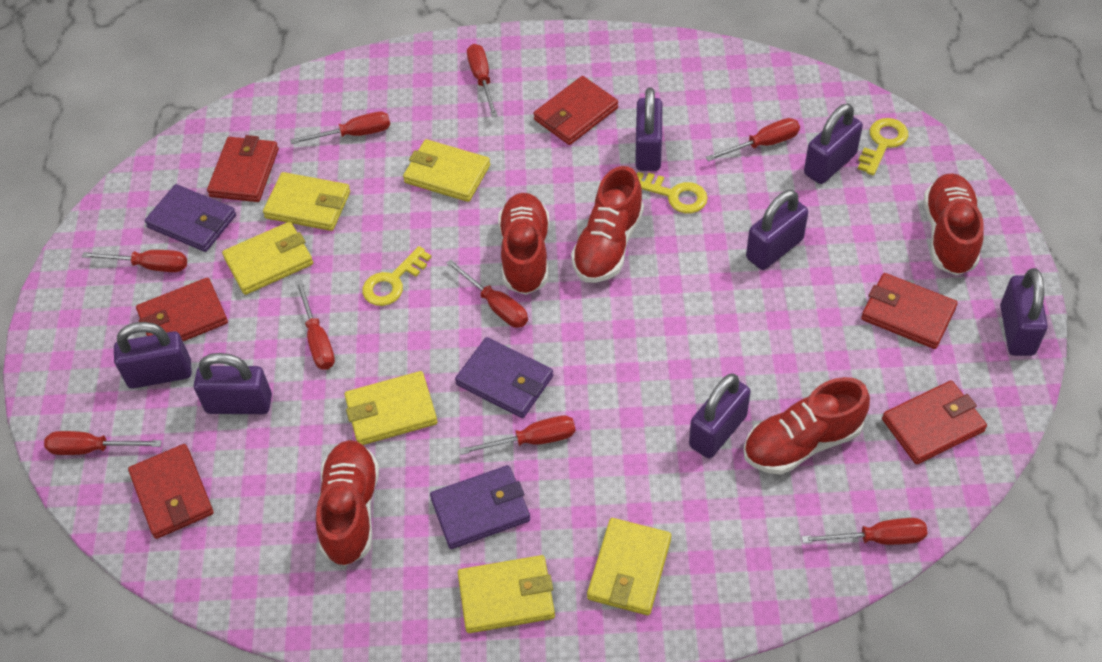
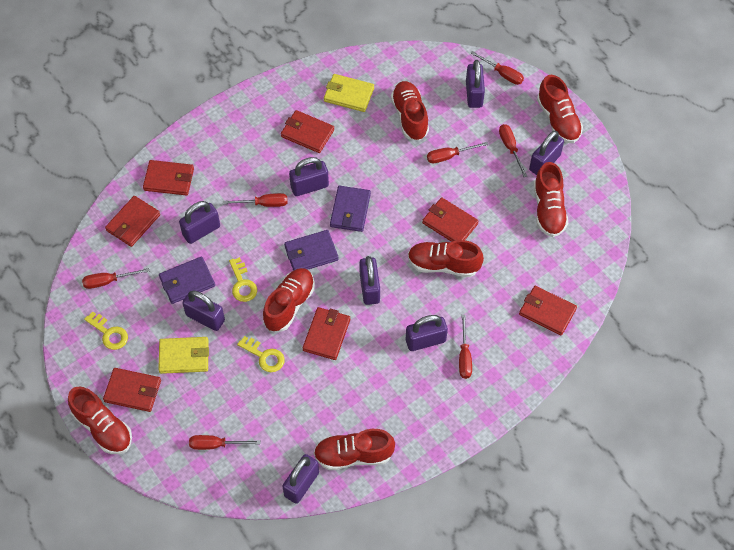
purple padlock: 7 -> 8
red screwdriver: 9 -> 7
red shoe: 5 -> 7
red wallet: 6 -> 7
yellow wallet: 6 -> 2

